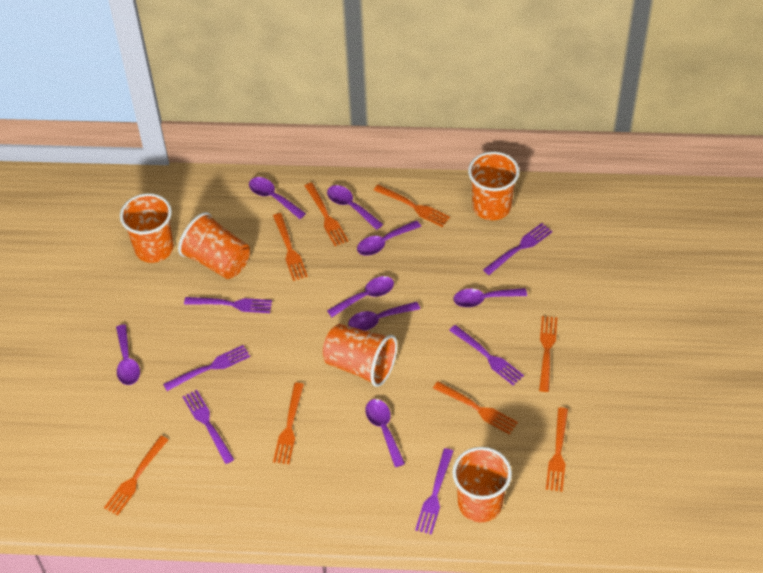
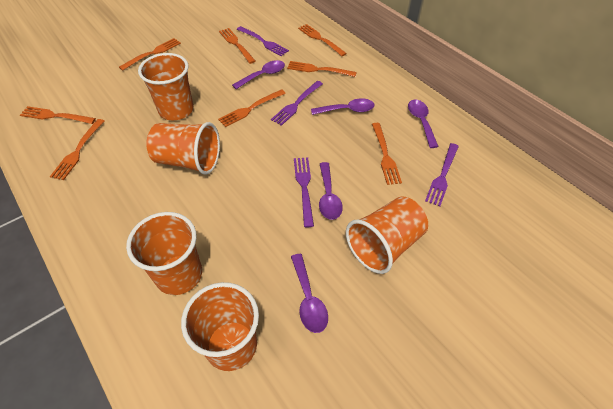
purple fork: 6 -> 4
purple spoon: 8 -> 5

